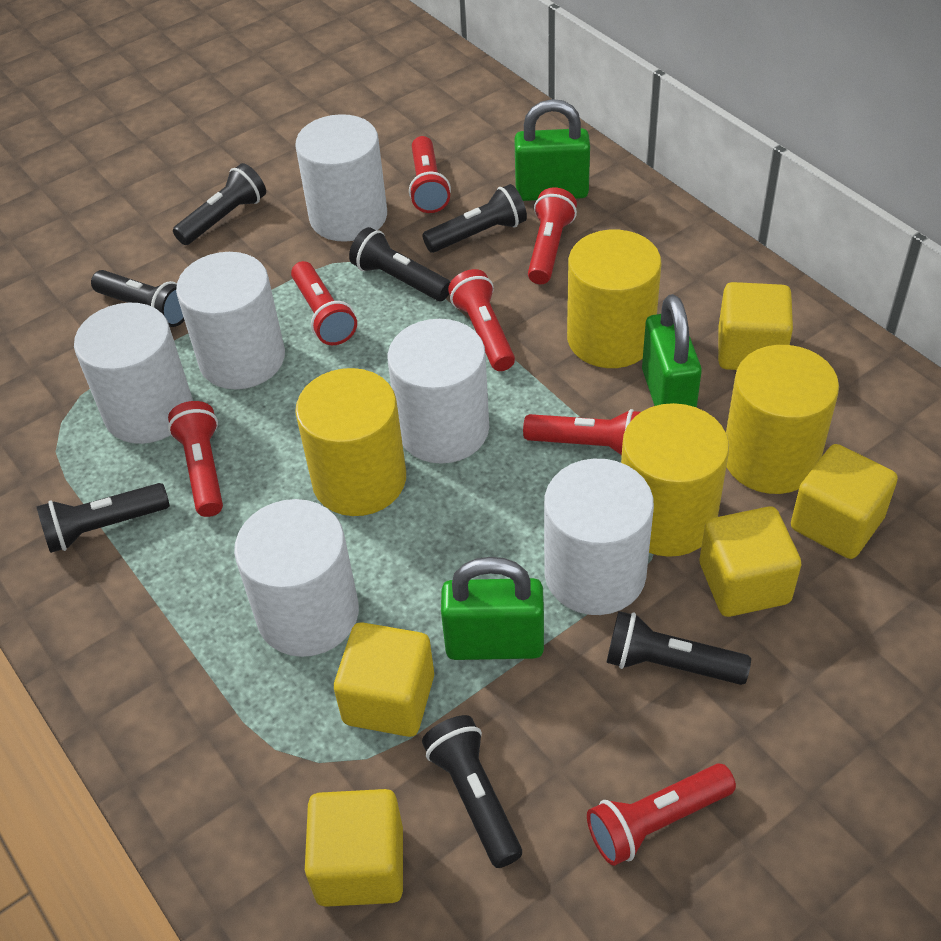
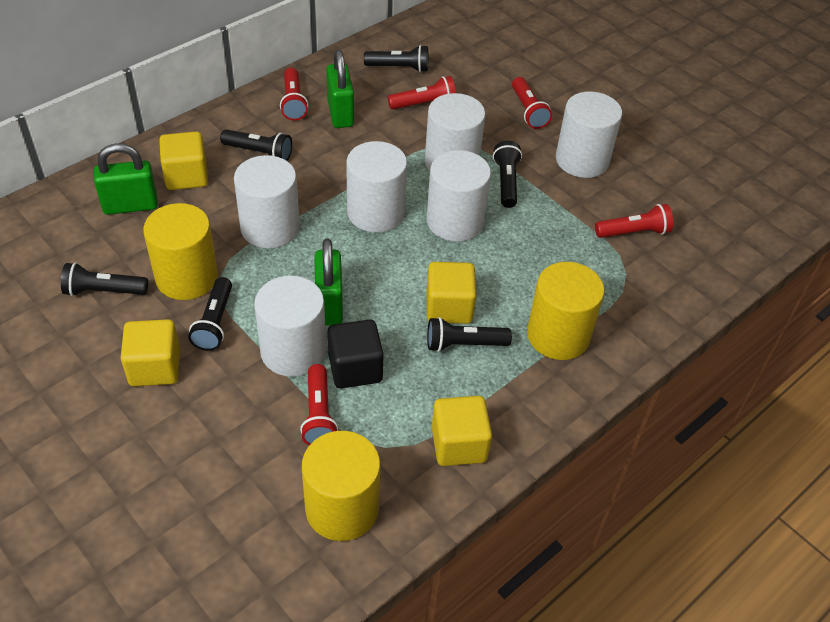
black cube: 0 -> 1
black flashlight: 7 -> 6
red flashlight: 7 -> 5
yellow cube: 5 -> 4
yellow cylinder: 4 -> 3

